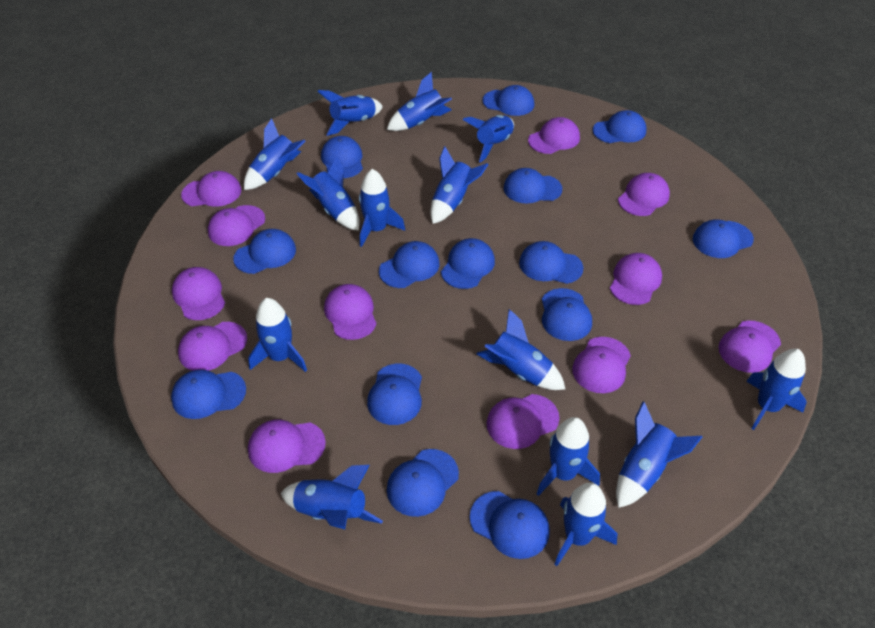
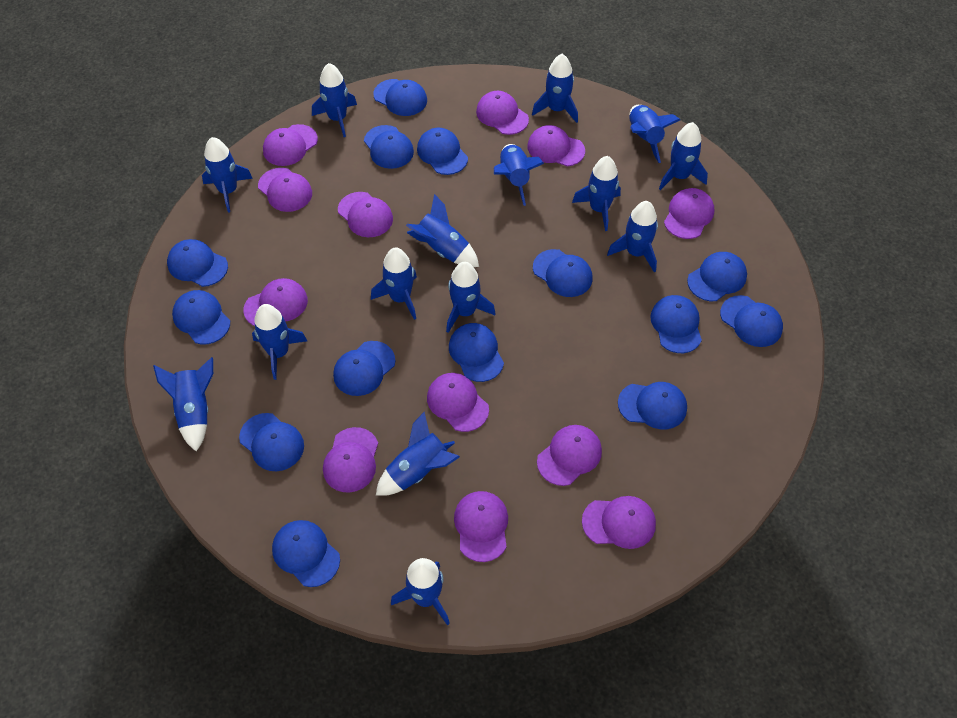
blue rocket: 14 -> 15

